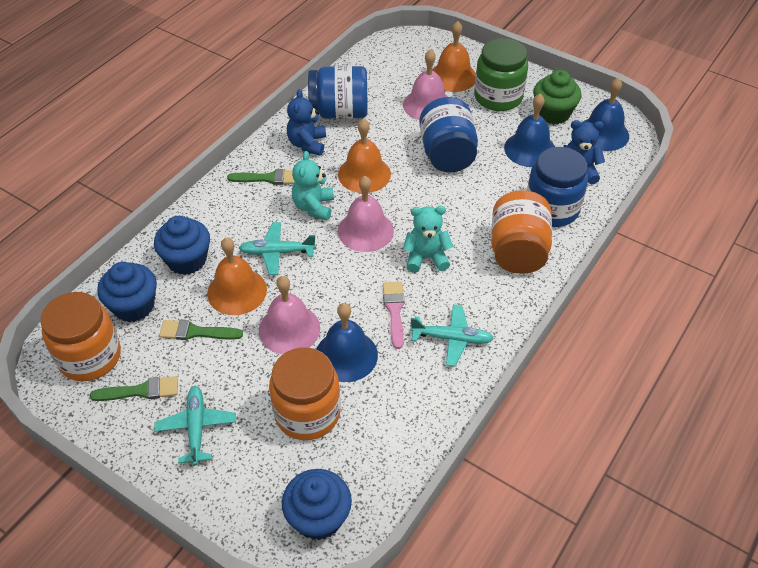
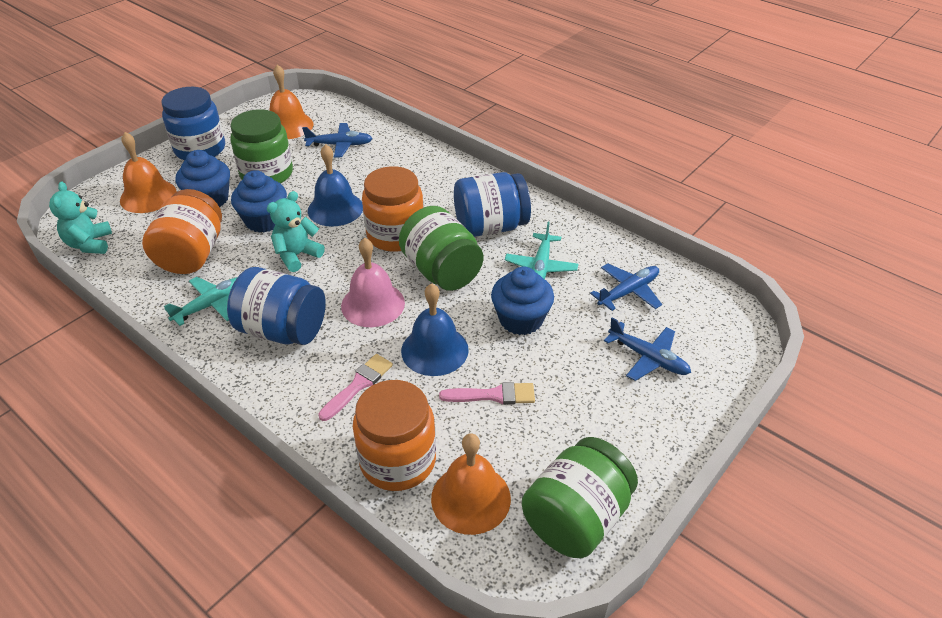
blue bell: 3 -> 2
blue plane: 0 -> 3
blue teddy bear: 2 -> 0
green brush: 3 -> 0
green cupcake: 1 -> 0
green jar: 1 -> 3
pink bell: 3 -> 1
pink brush: 1 -> 2
turquoise plane: 3 -> 2

